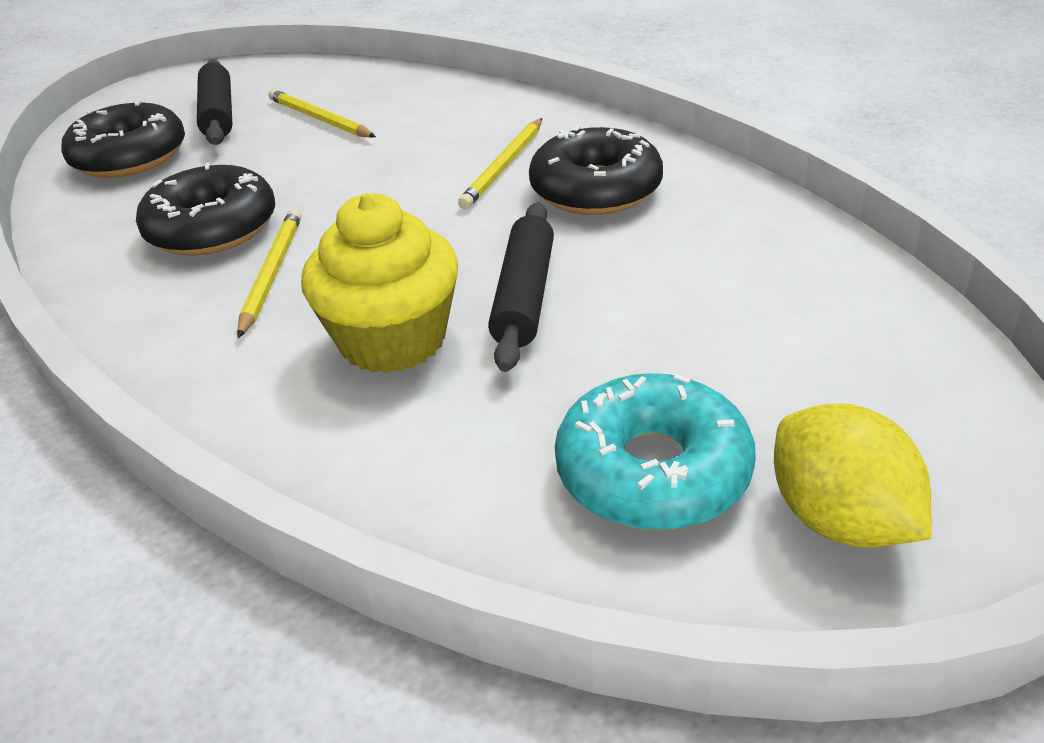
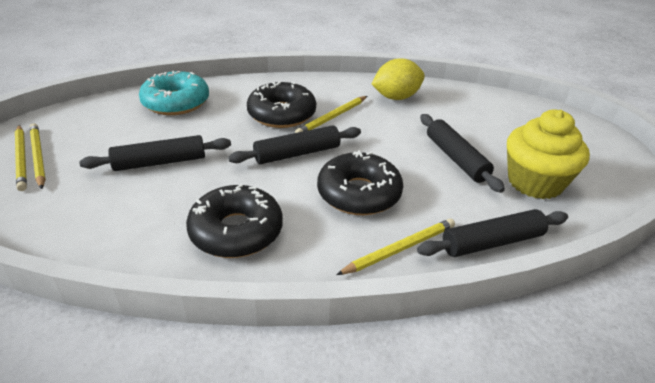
black rolling pin: 2 -> 4
yellow pencil: 3 -> 4

